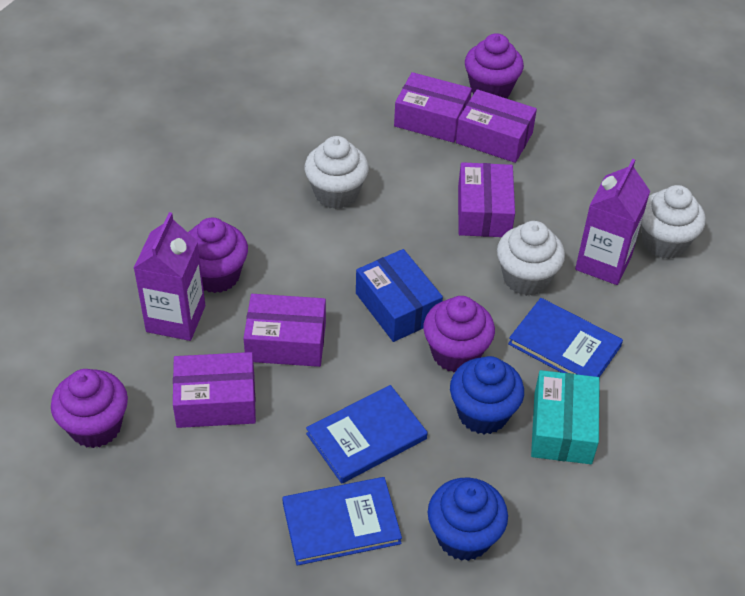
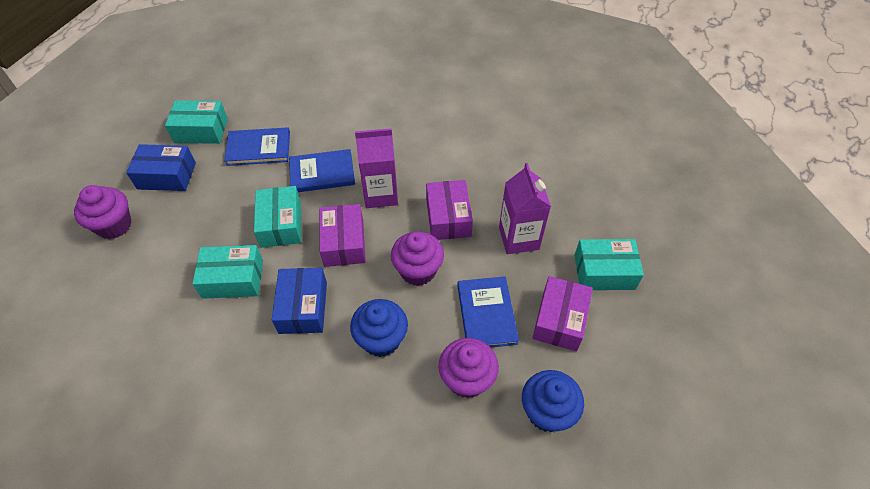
blue box: 1 -> 2
purple box: 5 -> 3
purple cupcake: 4 -> 3
turquoise box: 1 -> 4
white cupcake: 3 -> 0

